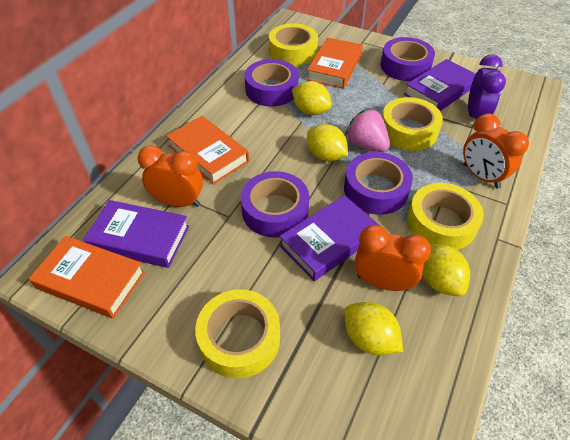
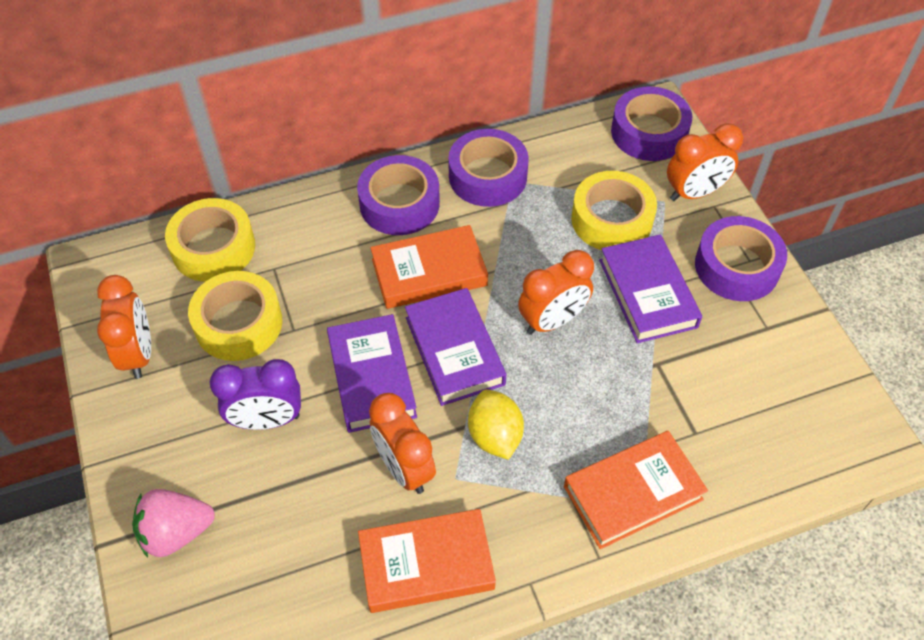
orange clock: 3 -> 4
yellow lemon: 4 -> 1
yellow tape: 4 -> 3

